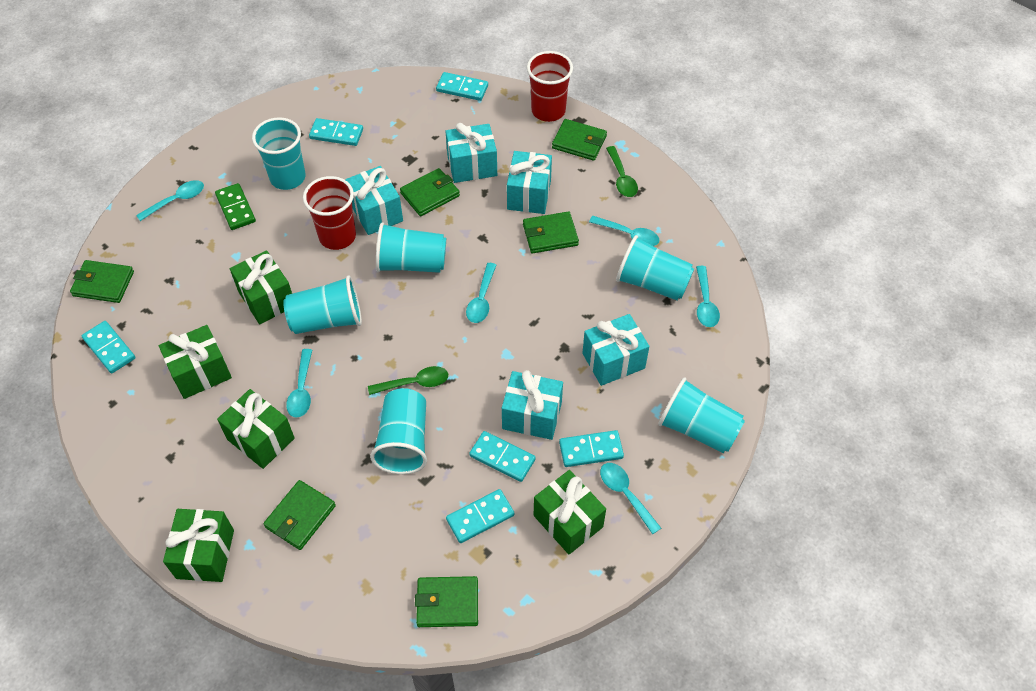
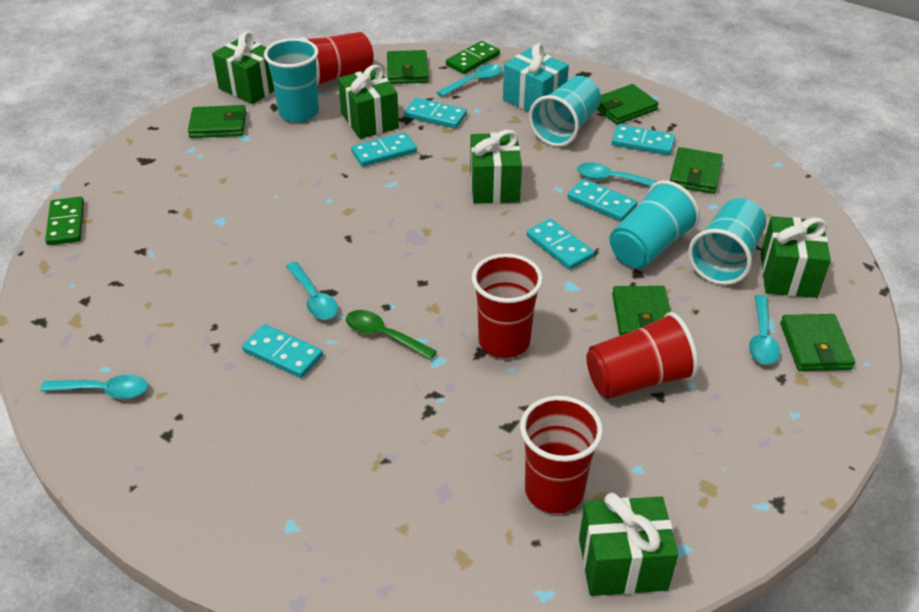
green domino: 1 -> 2
green spoon: 2 -> 1
red cup: 2 -> 4
turquoise cup: 6 -> 4
turquoise gift: 5 -> 1
turquoise spoon: 6 -> 5

